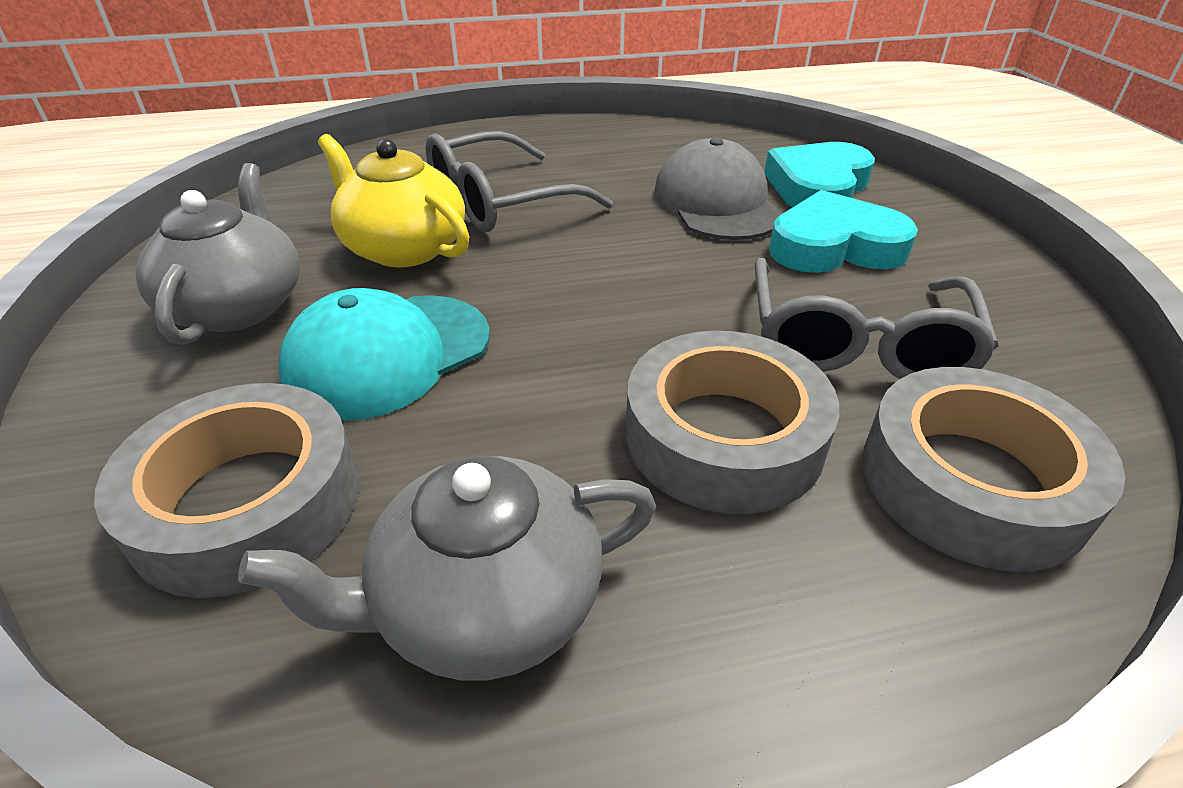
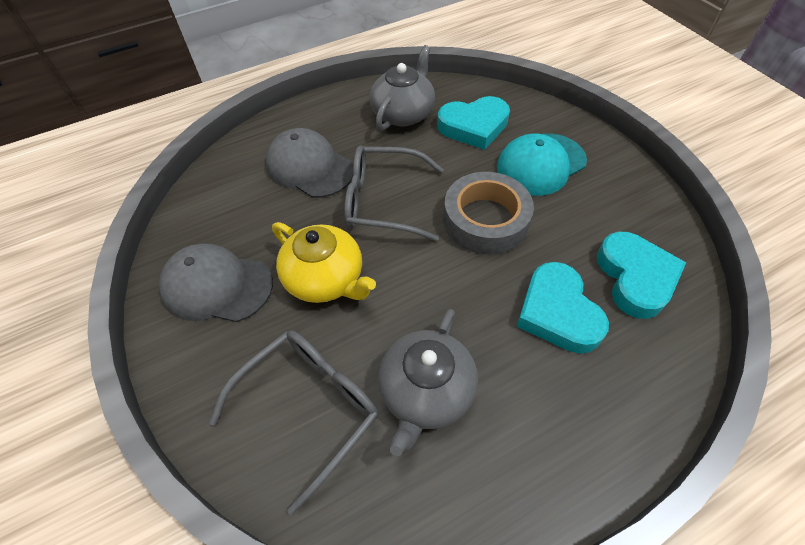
grey cap: 1 -> 2
grey tape: 3 -> 1
turquoise heart: 2 -> 3

